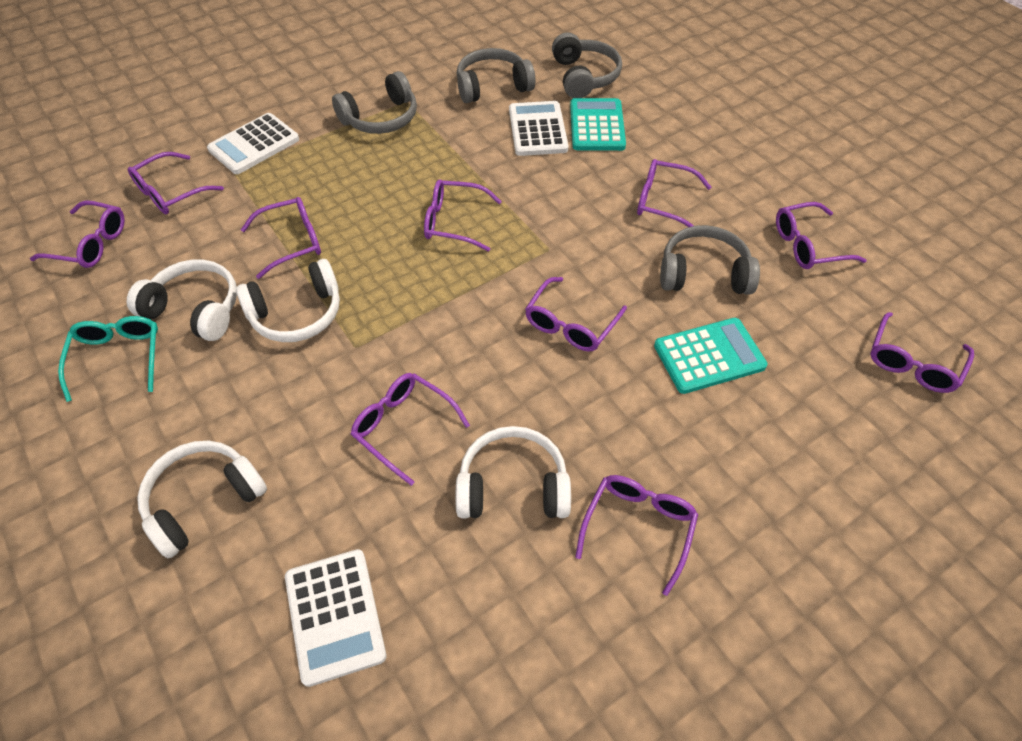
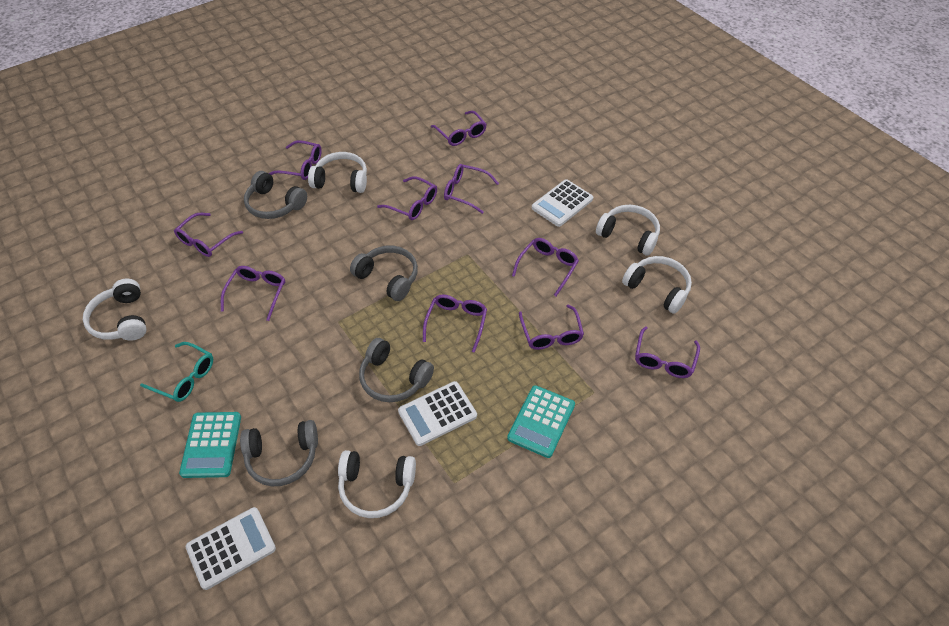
white headphones: 4 -> 5

